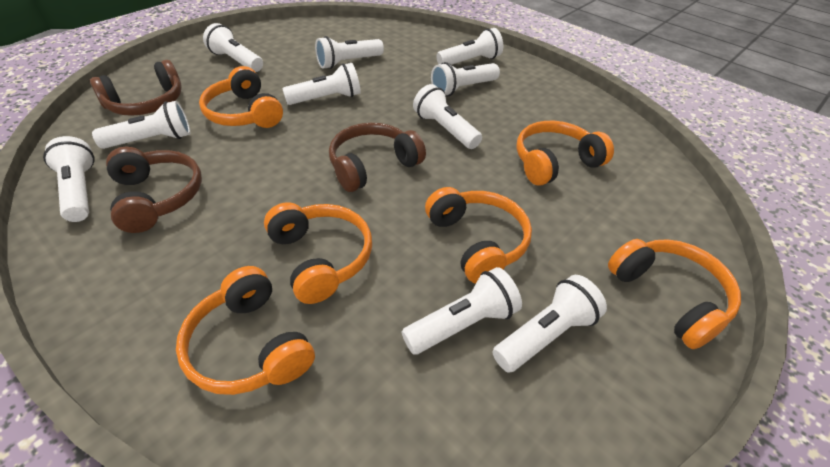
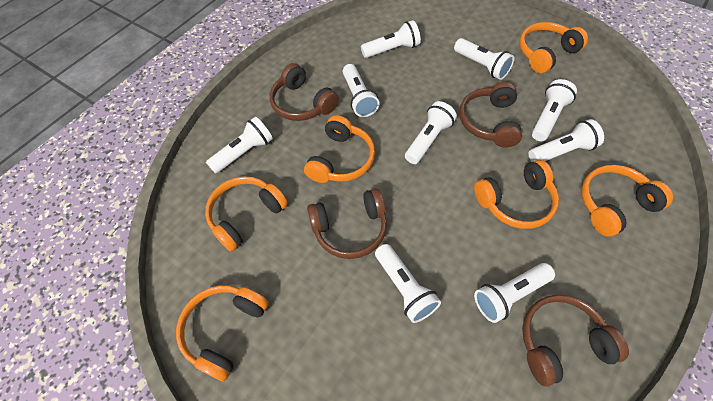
brown headphones: 3 -> 4
white flashlight: 10 -> 9

